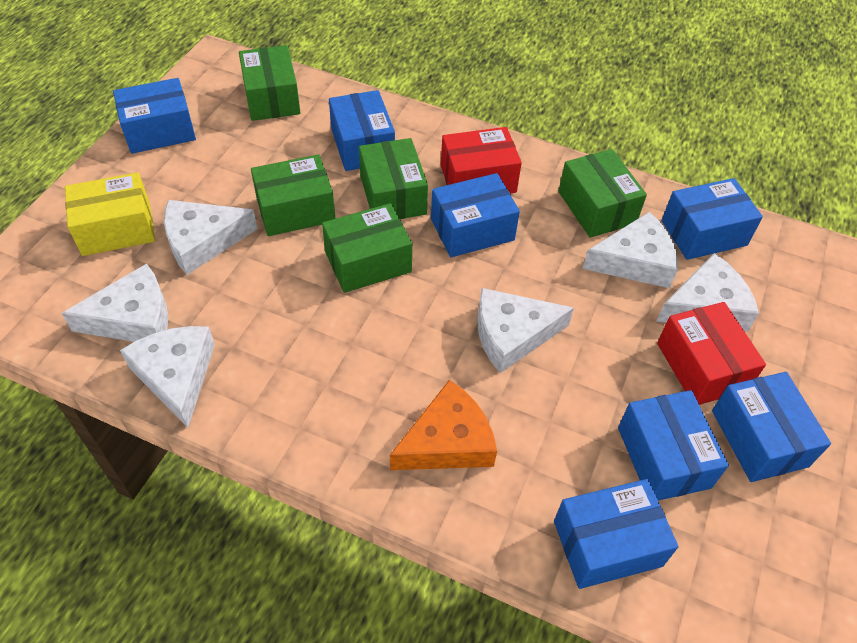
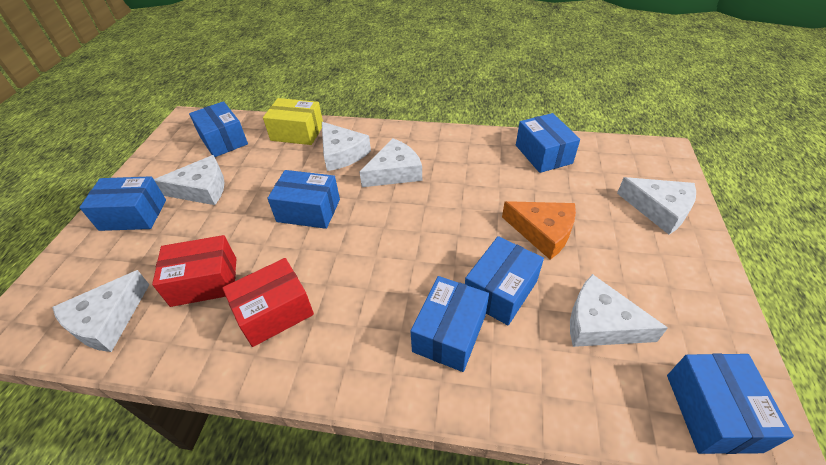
green box: 5 -> 0

